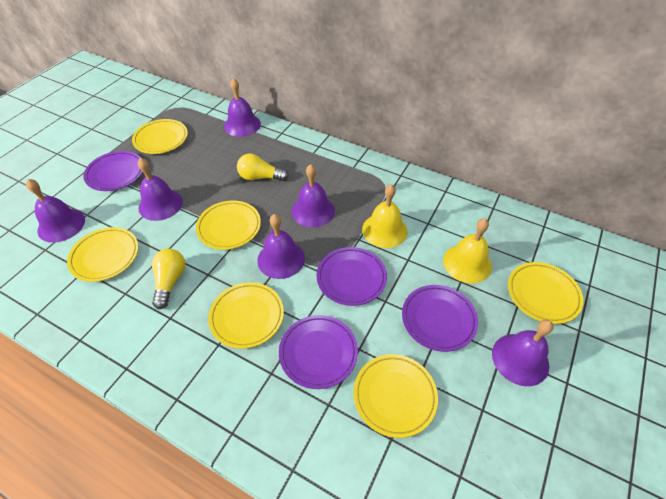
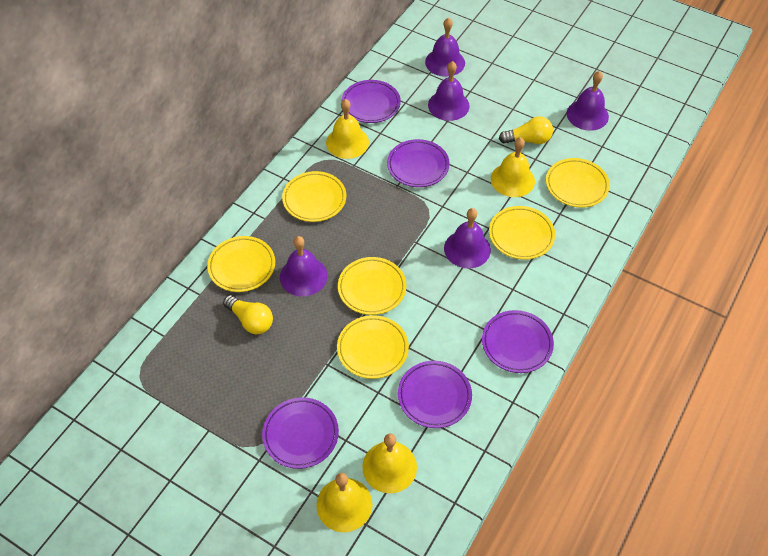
purple bell: 6 -> 5
purple plate: 4 -> 5
yellow bell: 2 -> 4

